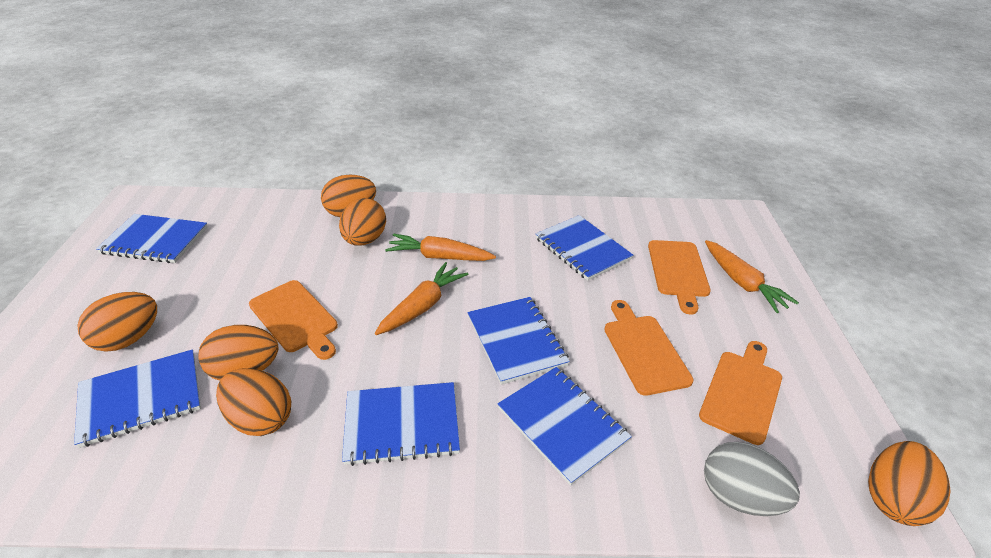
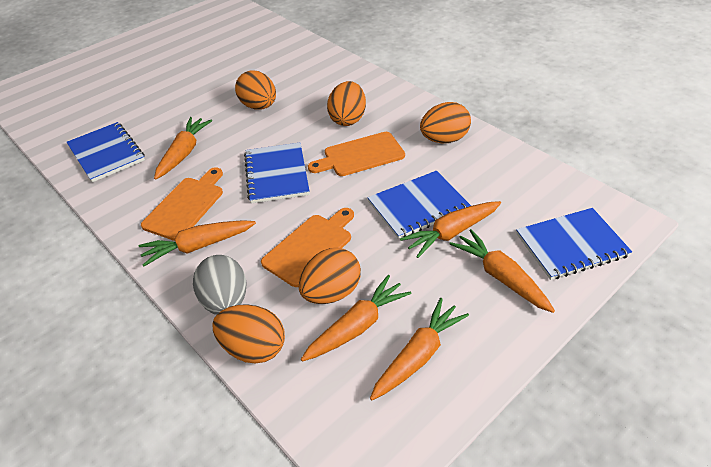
blue notebook: 6 -> 4
orange carrot: 3 -> 6
orange cutting board: 4 -> 3
orange egg: 6 -> 5

